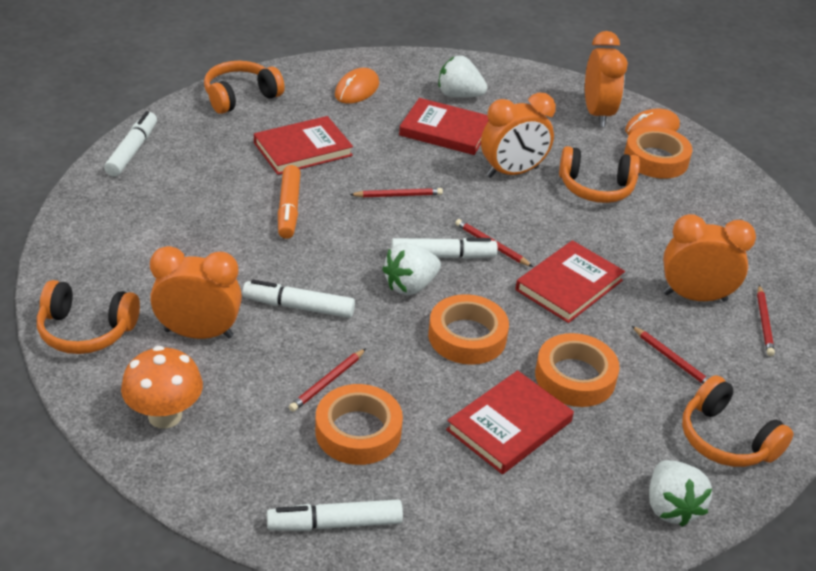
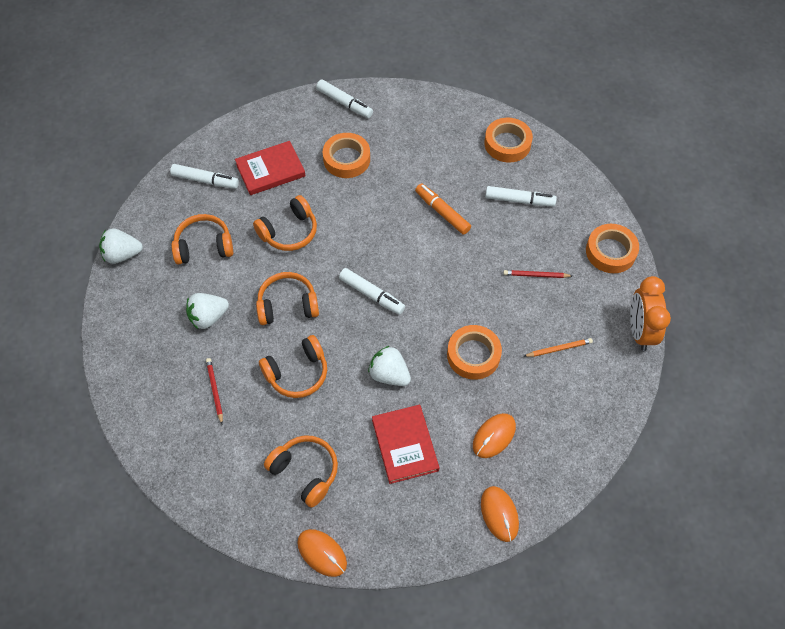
orange clock: 4 -> 1
orange headphones: 4 -> 5
orange mouse: 2 -> 3
orange mushroom: 1 -> 0
orange pencil: 0 -> 1
red book: 4 -> 2
red pencil: 5 -> 2

